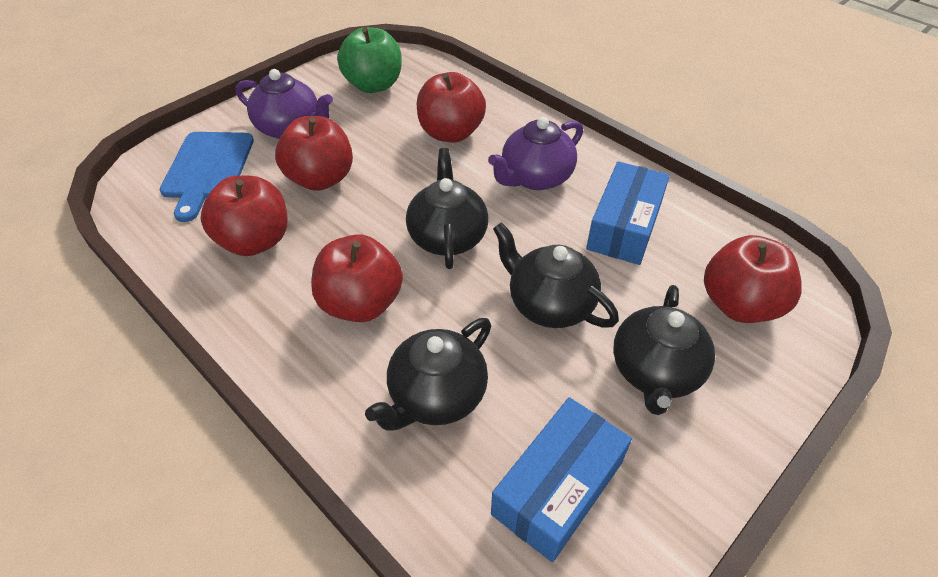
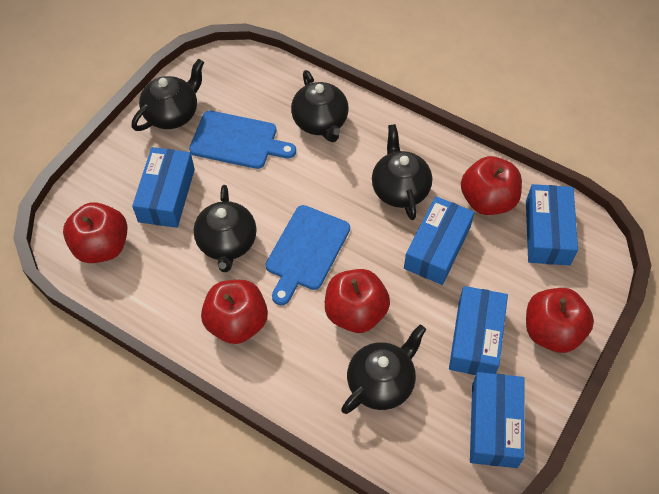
black teapot: 4 -> 5
blue box: 2 -> 5
blue cutting board: 1 -> 2
green apple: 1 -> 0
purple teapot: 2 -> 0

